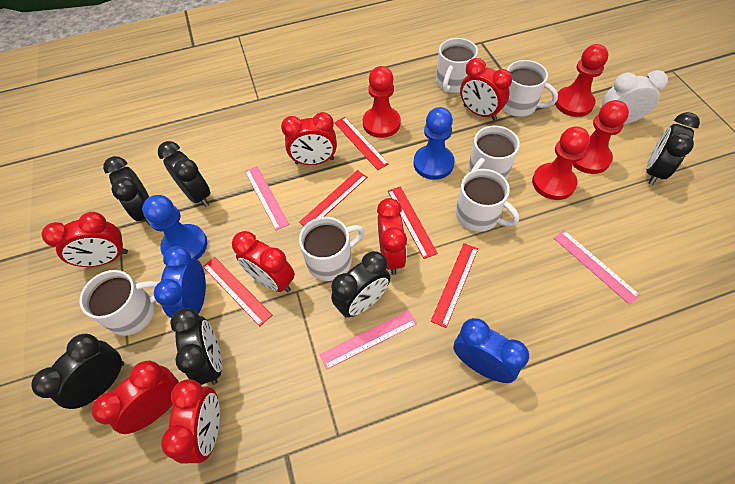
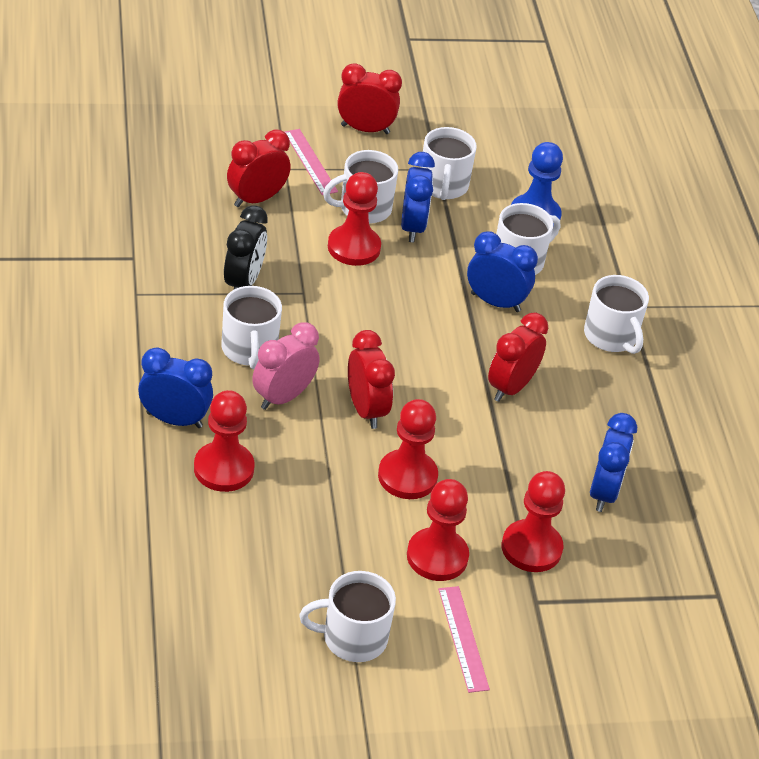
black clock: 6 -> 1
blue clock: 2 -> 4
blue pawn: 2 -> 1
pink clock: 0 -> 1
pink ruler: 3 -> 2
red clock: 7 -> 4
red pawn: 4 -> 5
red ruler: 5 -> 0
white clock: 1 -> 0

